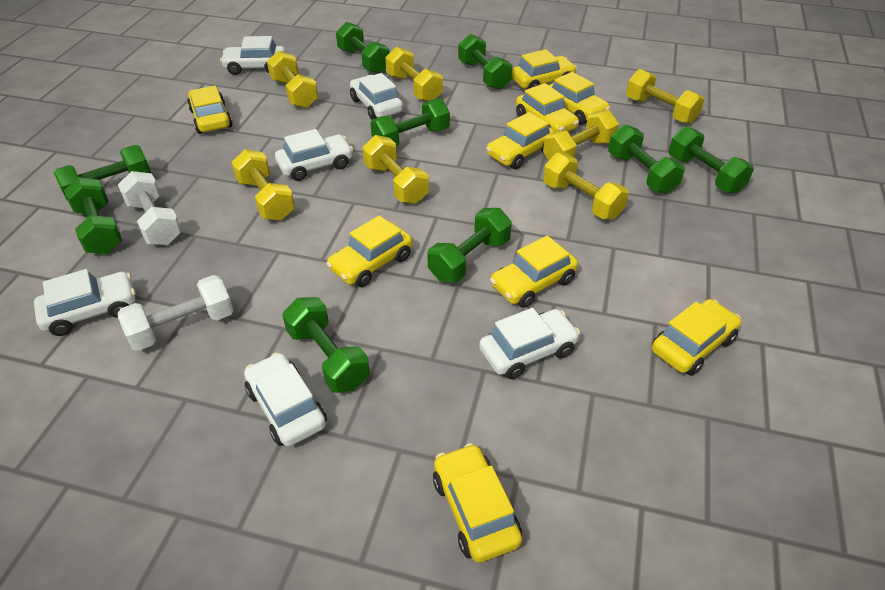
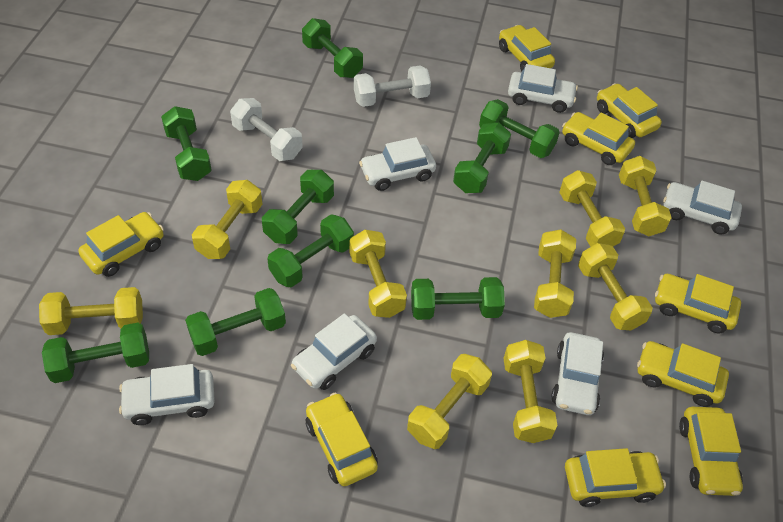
yellow dumbbell: 7 -> 9

